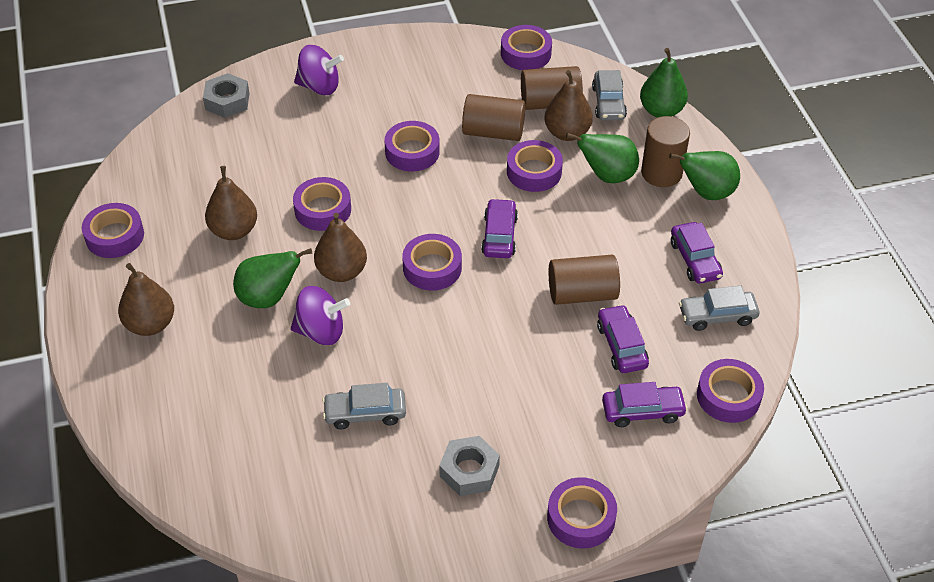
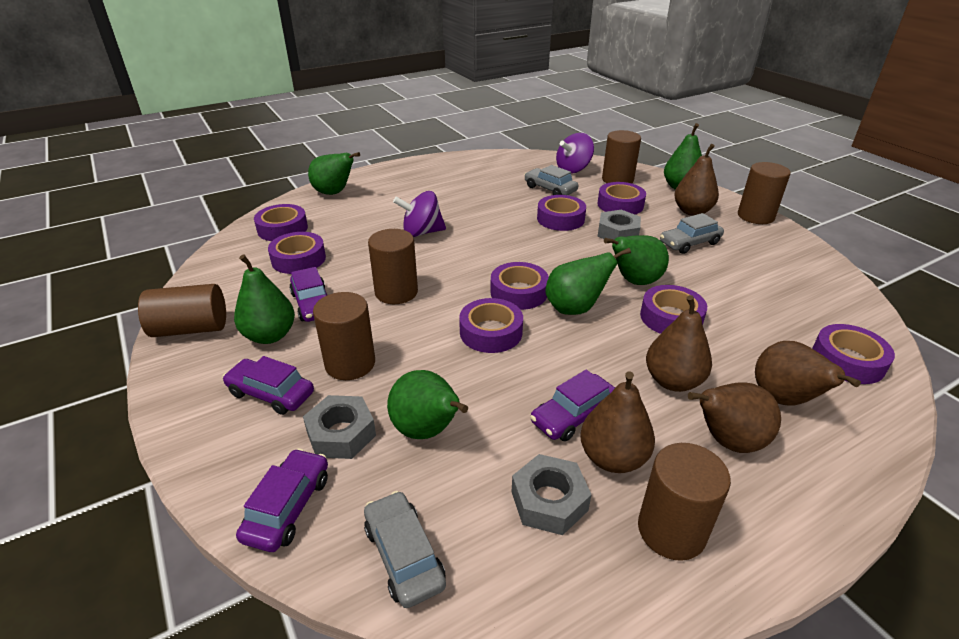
brown cylinder: 4 -> 6
brown pear: 4 -> 5
green pear: 4 -> 6
grey nut: 2 -> 3

